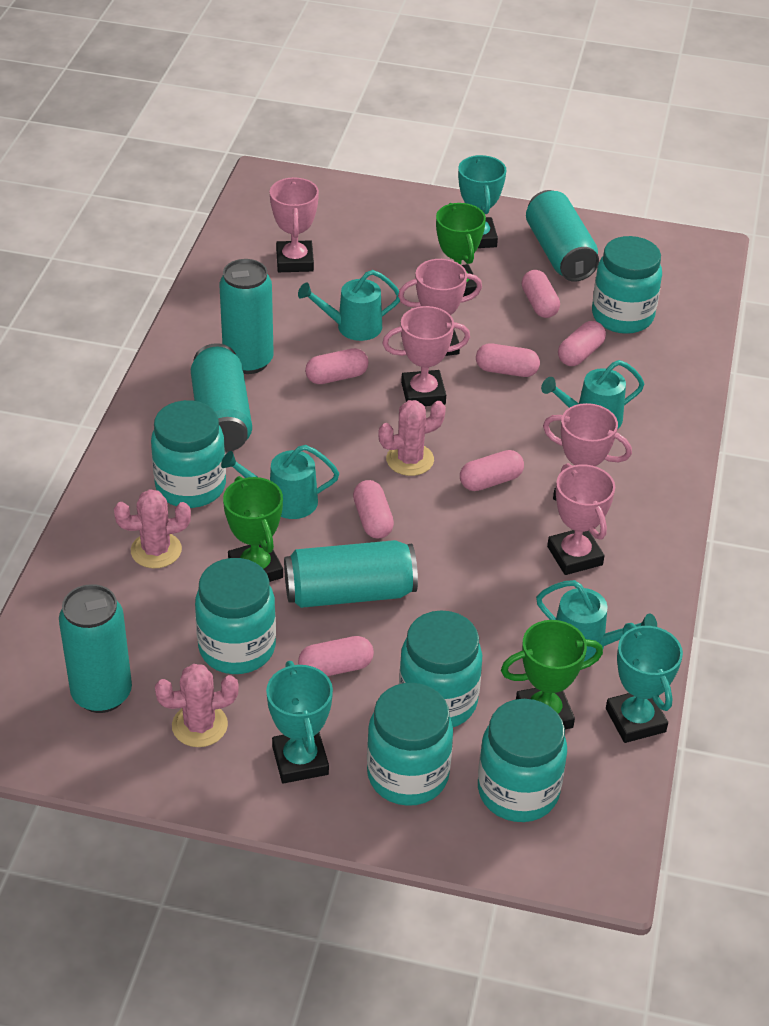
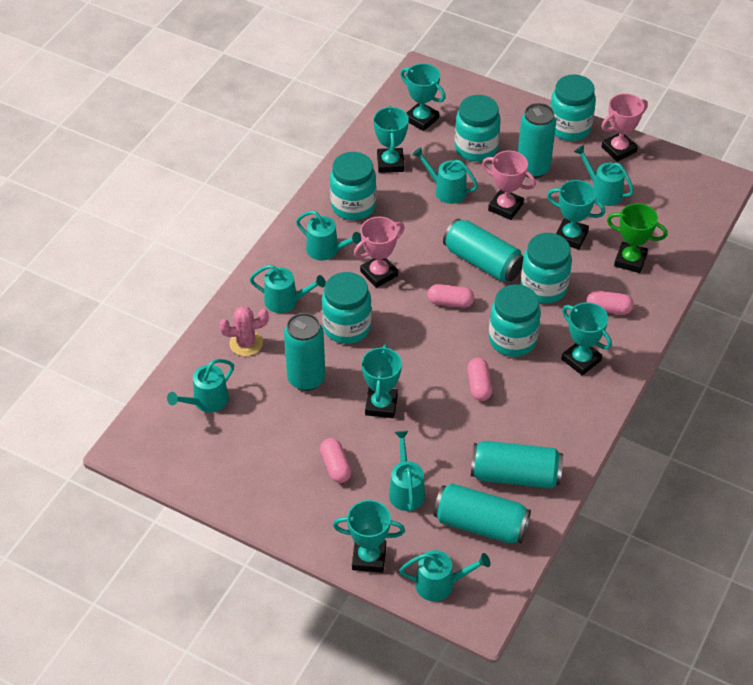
green trophy: 3 -> 1
pink cactus: 3 -> 1
pink capsule: 7 -> 4
pink trophy: 5 -> 3
turquoise trophy: 3 -> 6
turquoise watering can: 4 -> 7

